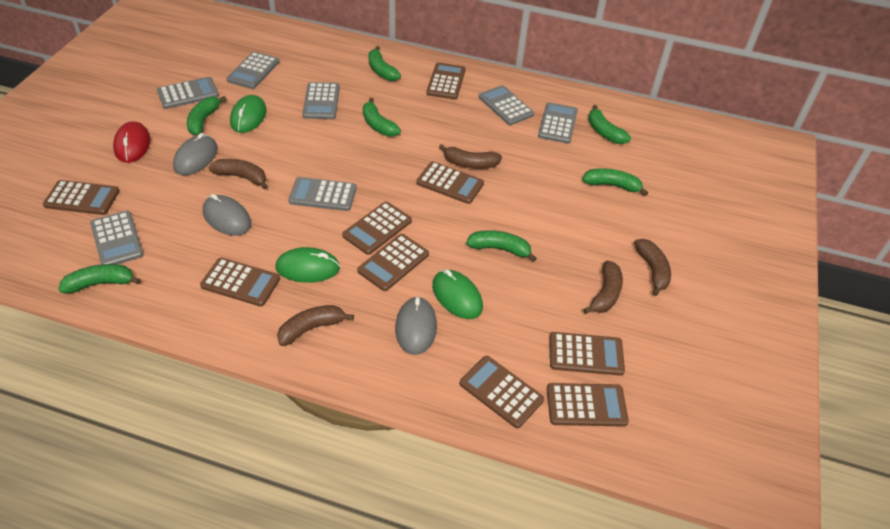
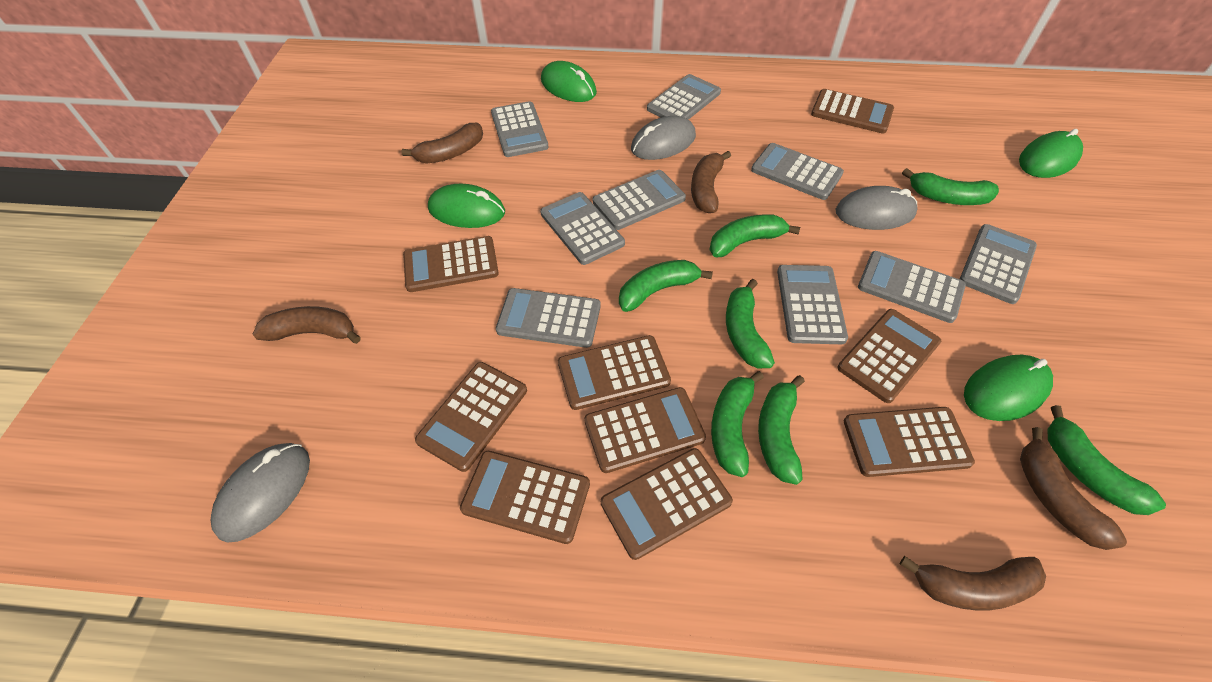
green mouse: 3 -> 4
grey calculator: 7 -> 9
red mouse: 1 -> 0

